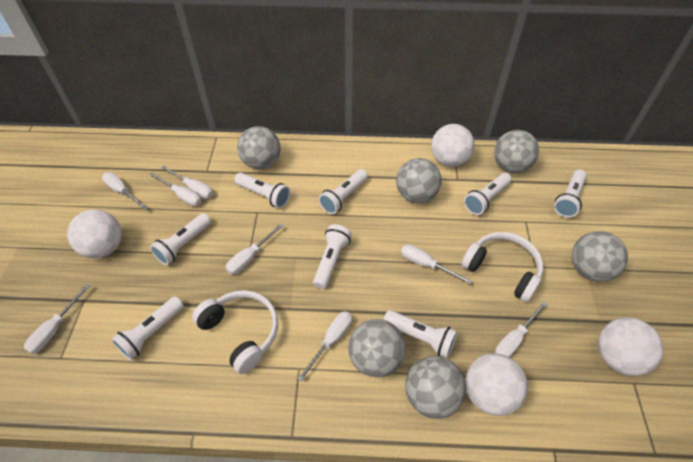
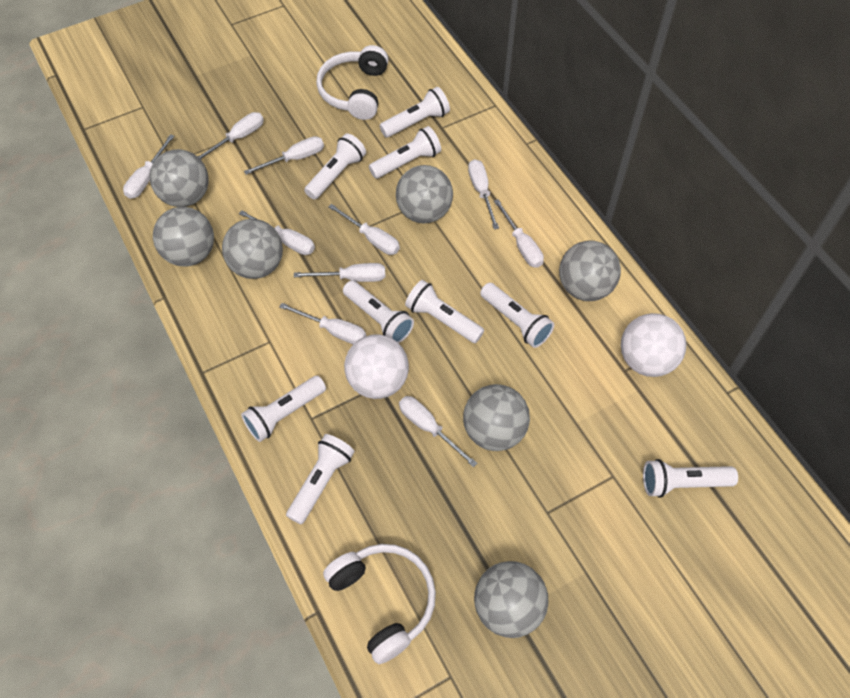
grey ball: 6 -> 7
white ball: 4 -> 2
white flashlight: 8 -> 9
white screwdriver: 8 -> 10

